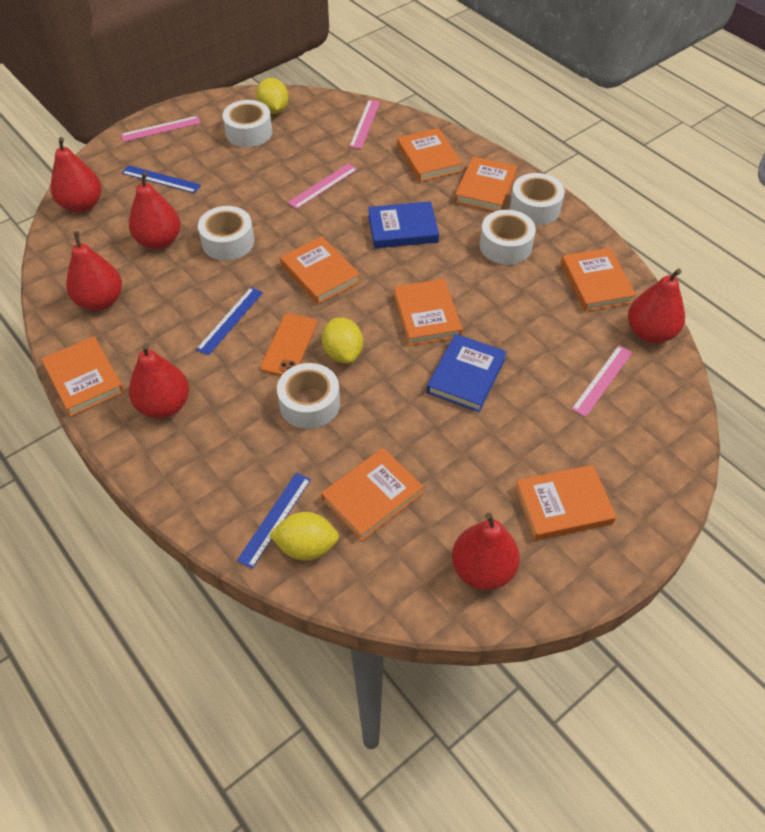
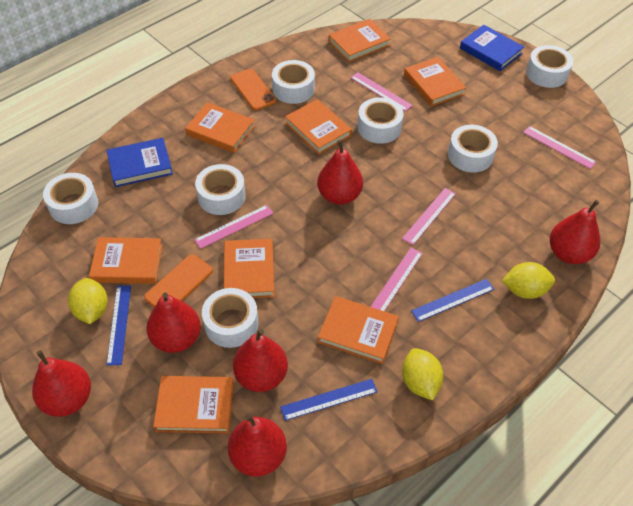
orange phone: 1 -> 2
pink ruler: 4 -> 5
white tape: 5 -> 7

